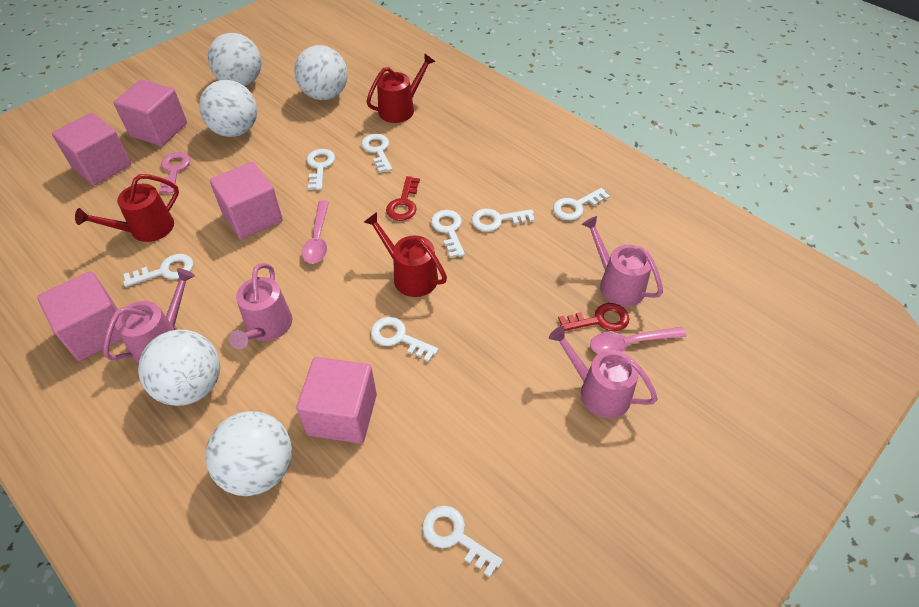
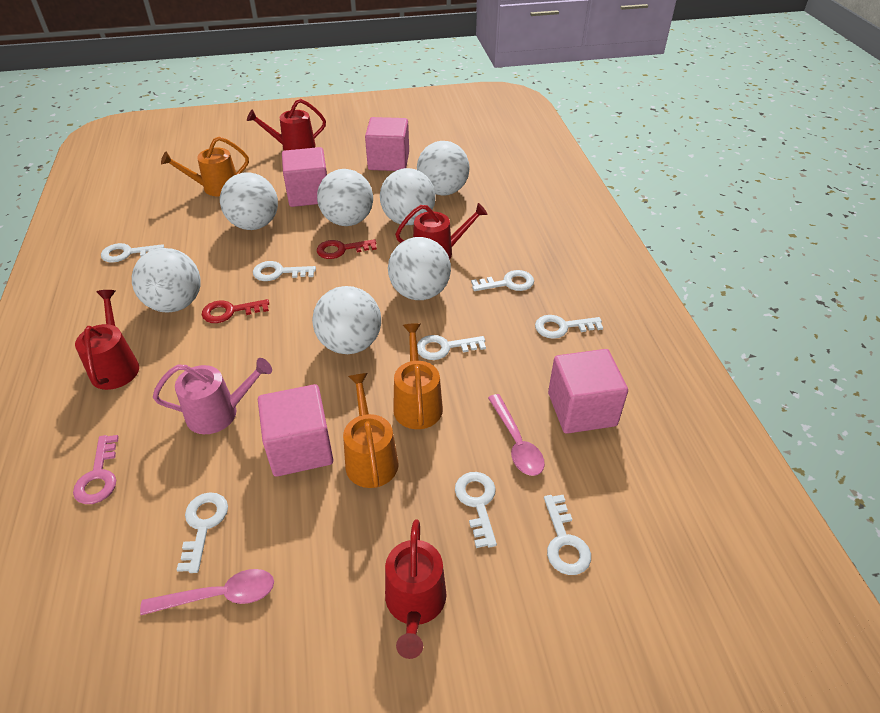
orange watering can: 0 -> 3
pink cube: 5 -> 4
pink watering can: 4 -> 1
red watering can: 3 -> 4
white ball: 5 -> 7

